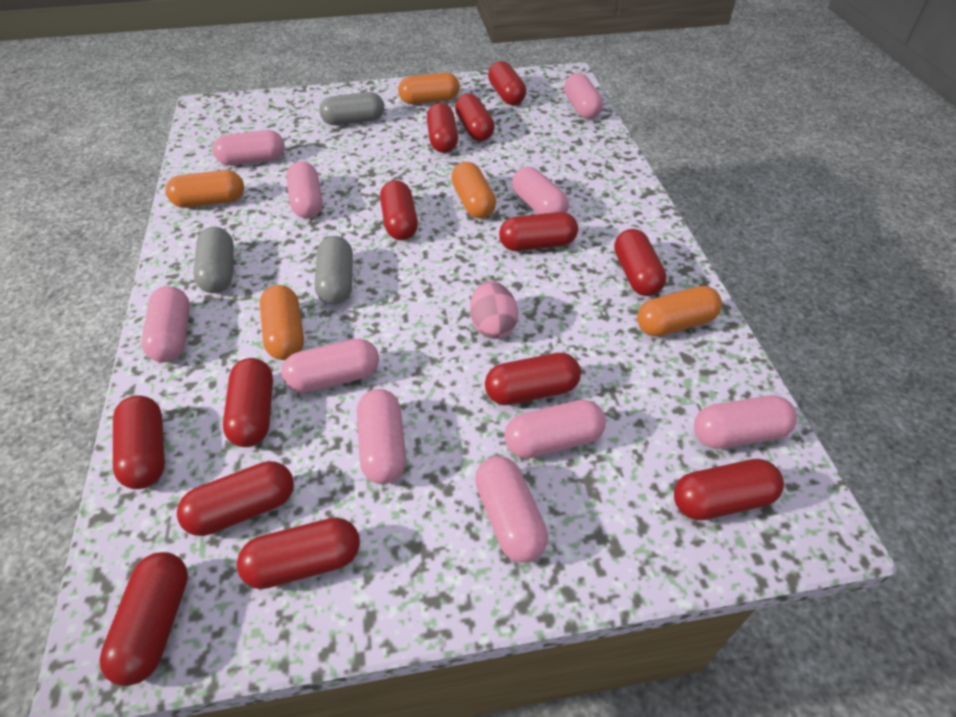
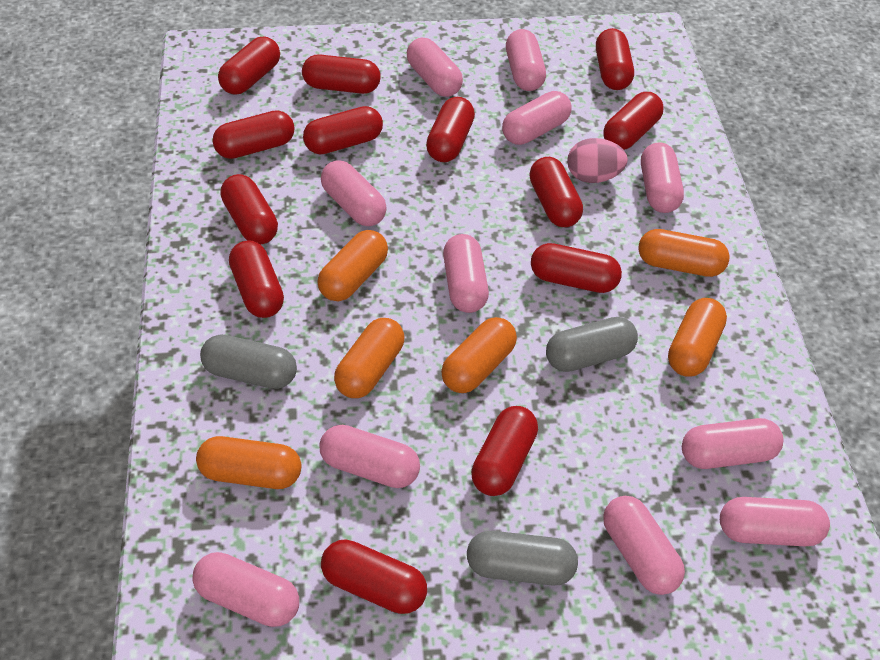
orange capsule: 5 -> 6
pink capsule: 10 -> 11

